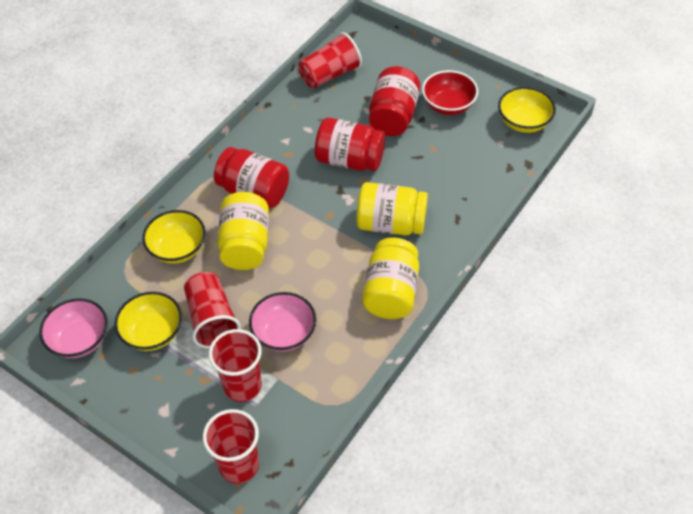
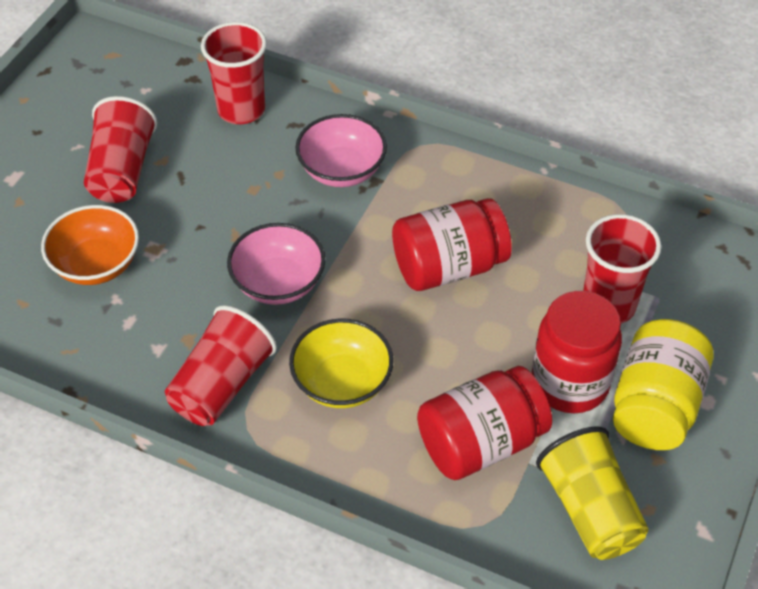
orange bowl: 0 -> 1
red bowl: 1 -> 0
yellow bowl: 3 -> 1
yellow cup: 0 -> 1
yellow jar: 3 -> 1

